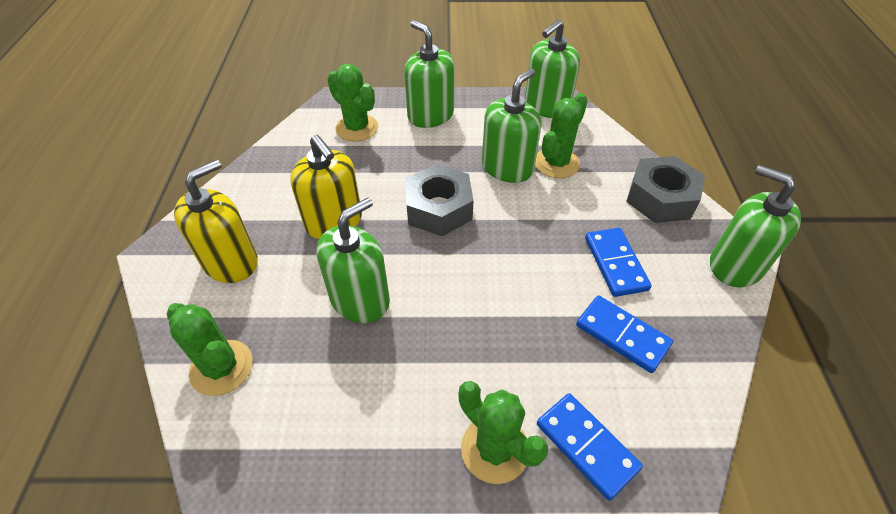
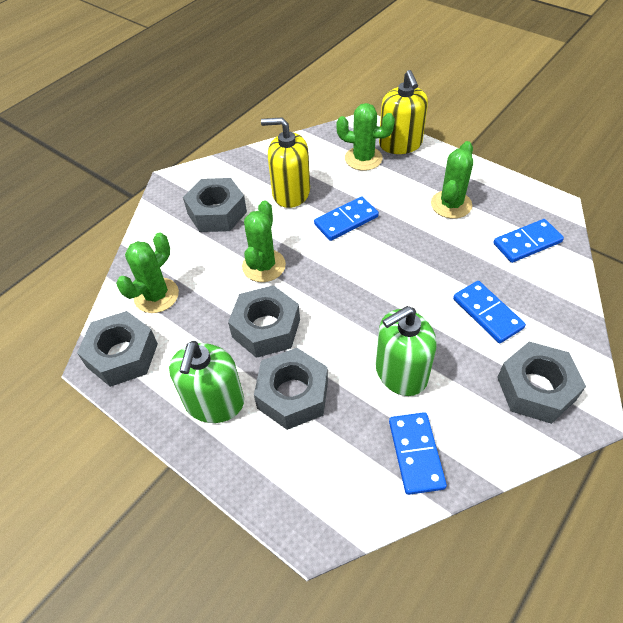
blue domino: 3 -> 4
green soap dispenser: 5 -> 2
grey nut: 2 -> 5

